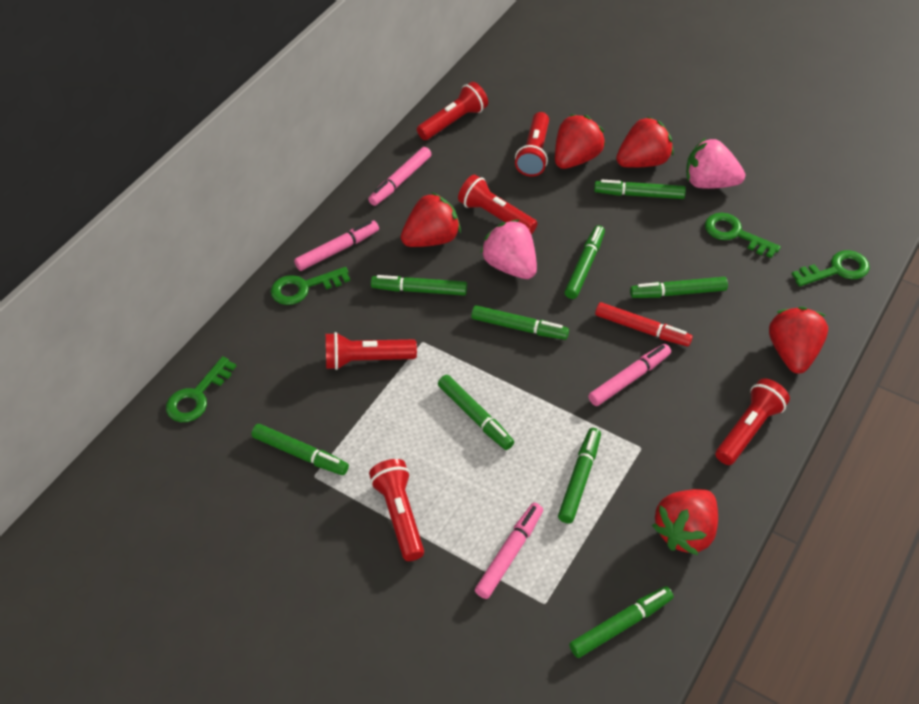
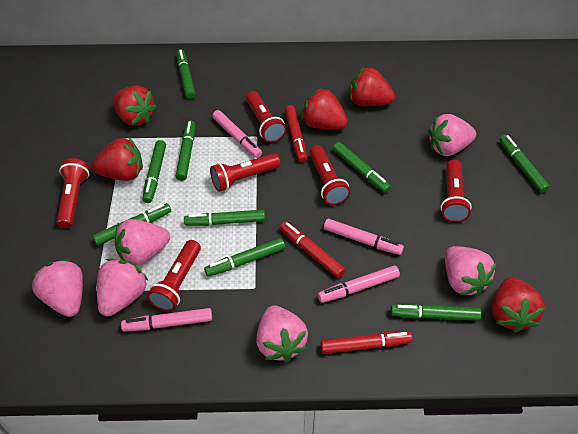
green key: 4 -> 0
pink strawberry: 2 -> 6
red marker: 1 -> 3

